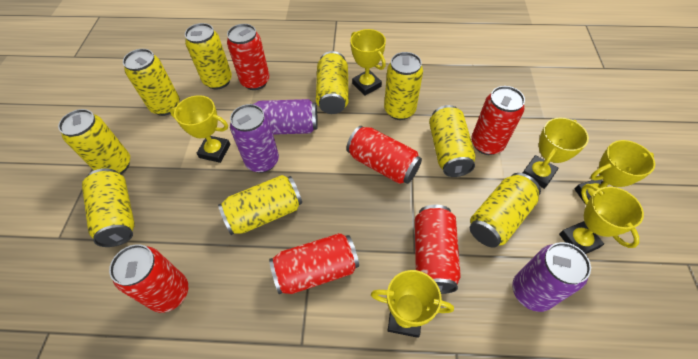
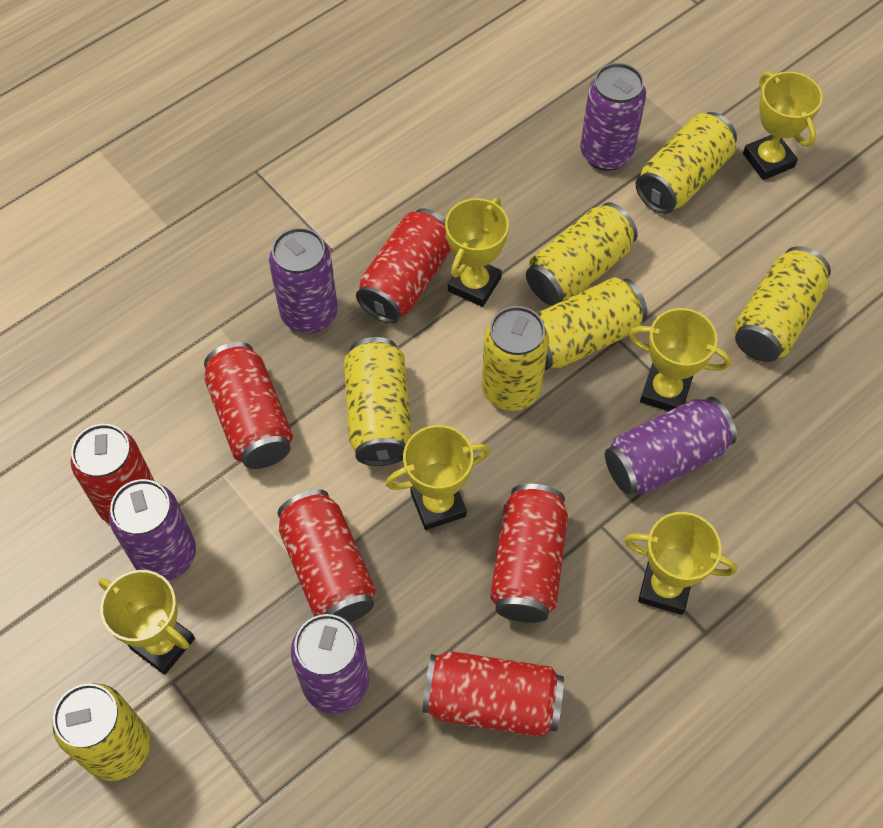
purple can: 3 -> 5
yellow can: 9 -> 7

